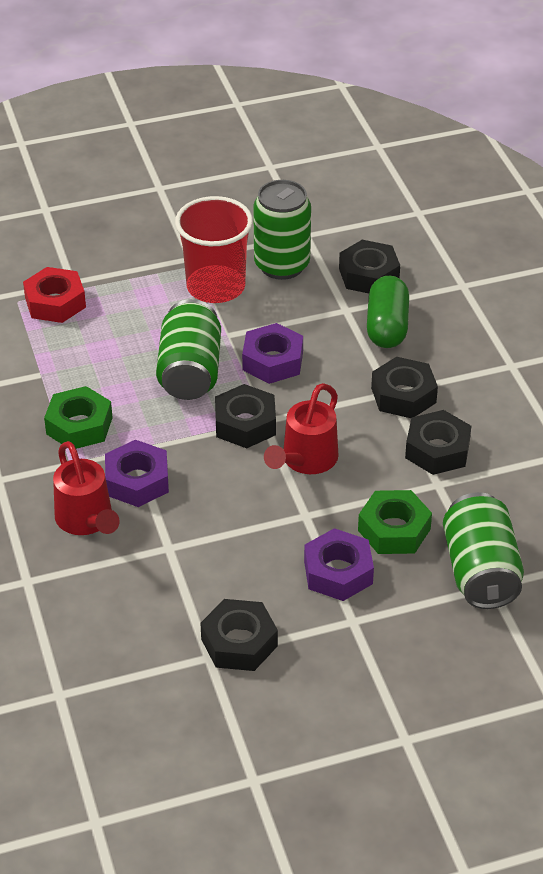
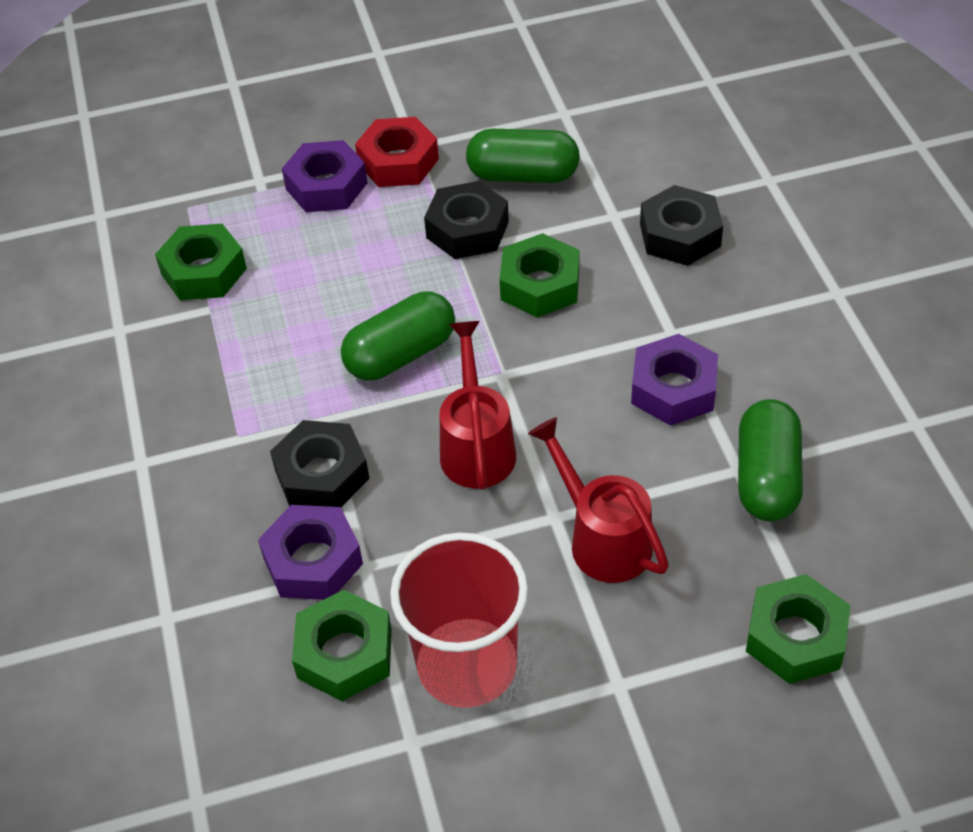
black nut: 5 -> 3
green can: 3 -> 0
green capsule: 1 -> 3
green nut: 2 -> 4

